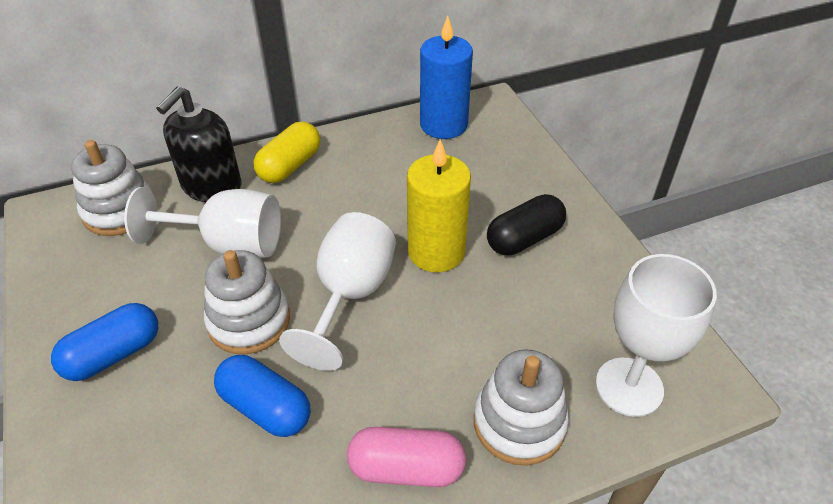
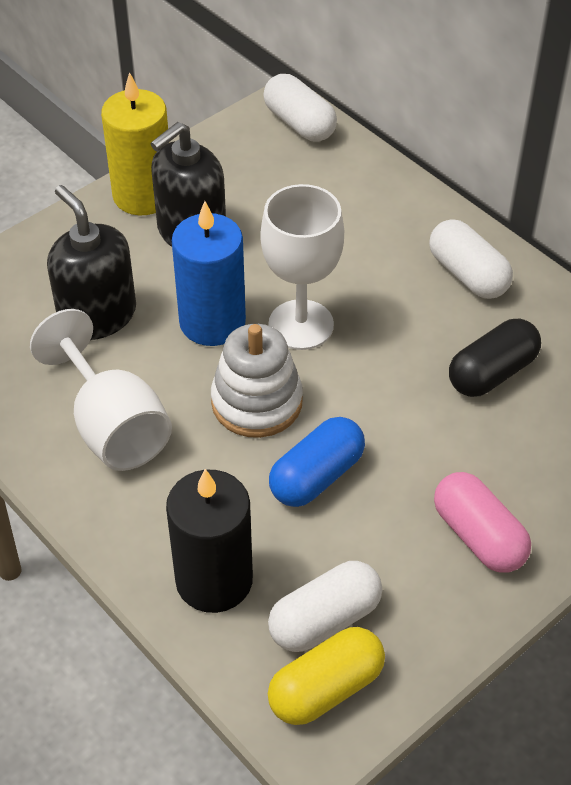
black candle: 0 -> 1
black soap dispenser: 1 -> 2
blue capsule: 2 -> 1
white capsule: 0 -> 3
white goblet: 3 -> 2
white stacking toy: 3 -> 1

